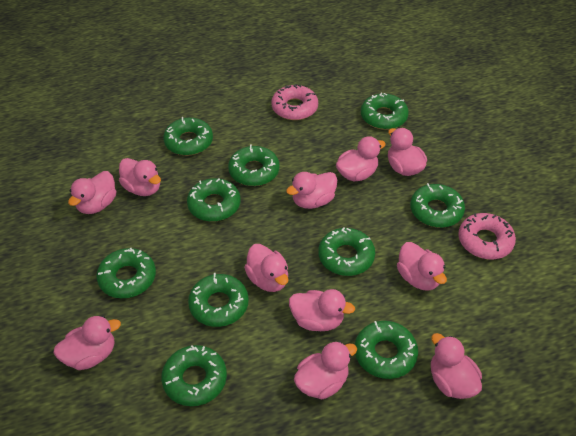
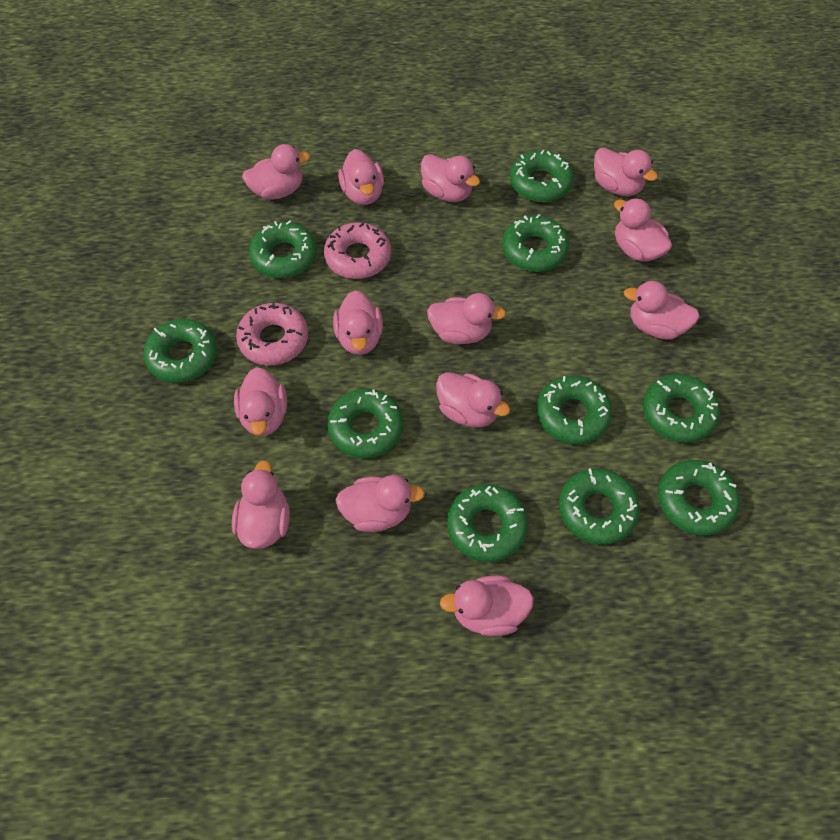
pink duck: 11 -> 13

